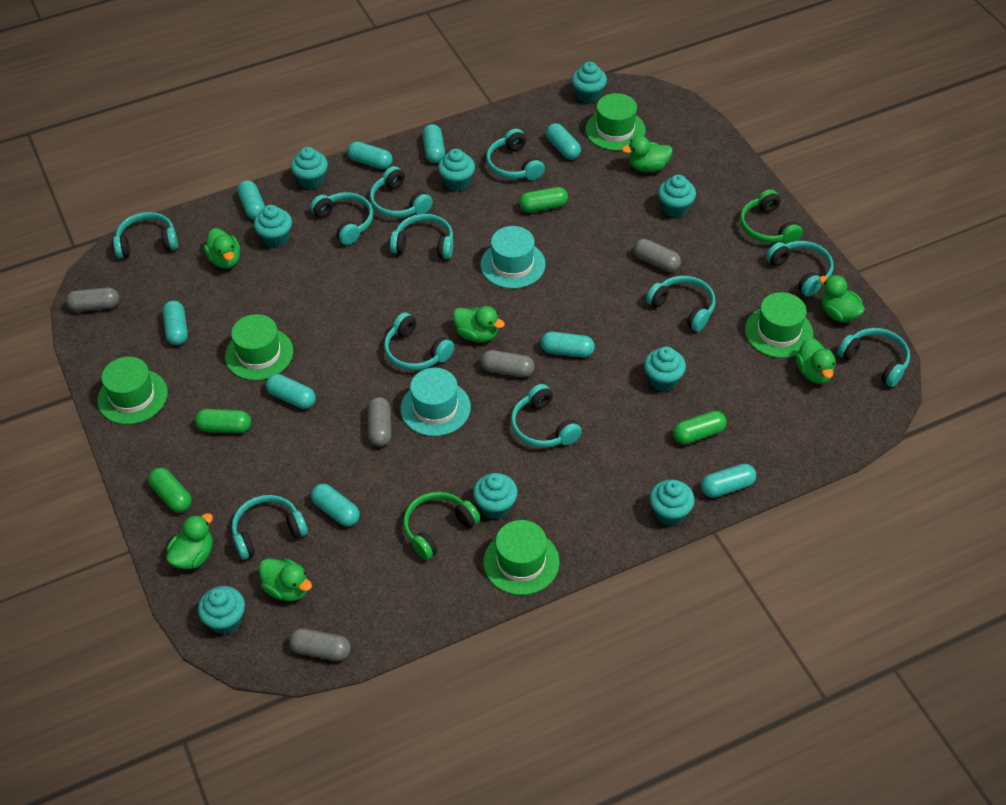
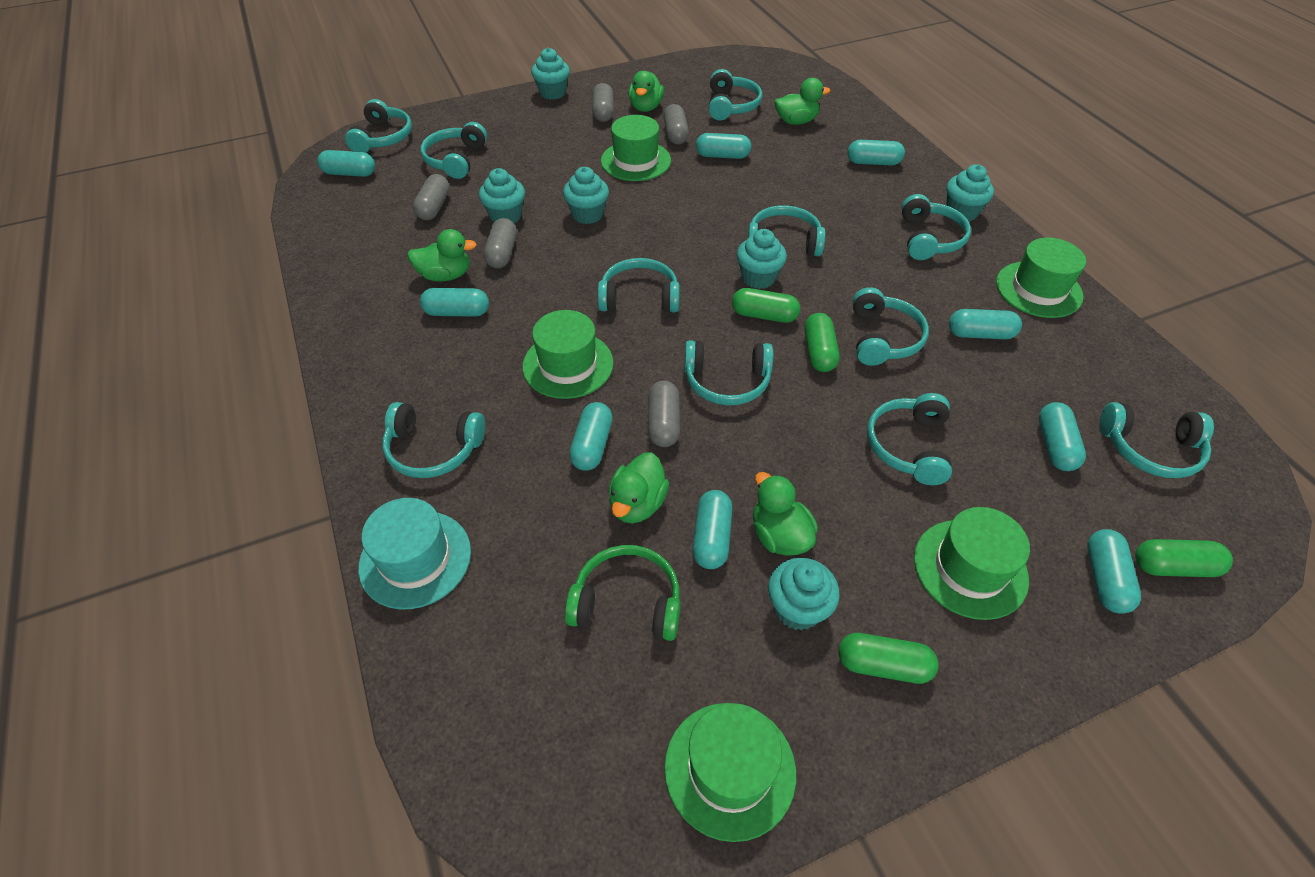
green duck: 7 -> 5
green headphones: 2 -> 1
turquoise cupcake: 9 -> 6
turquoise hat: 2 -> 1

